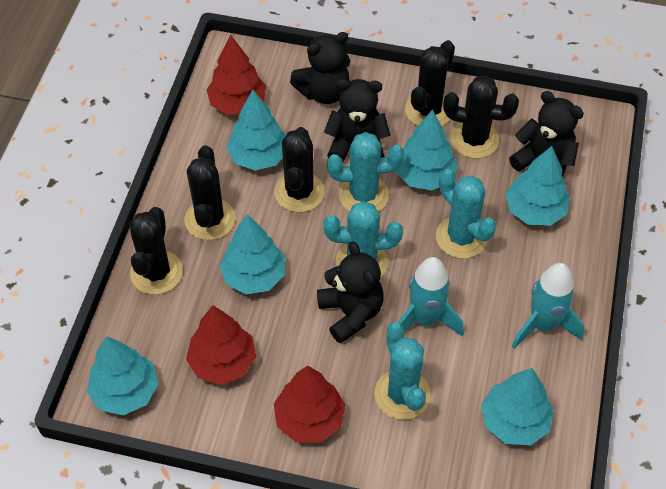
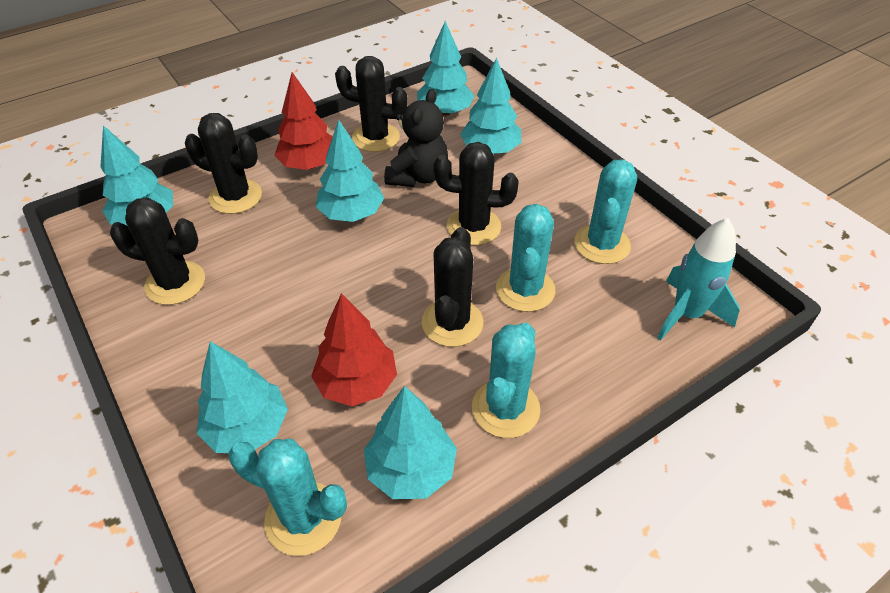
black teddy bear: 4 -> 1
red tree: 3 -> 2
turquoise rocket: 2 -> 1

